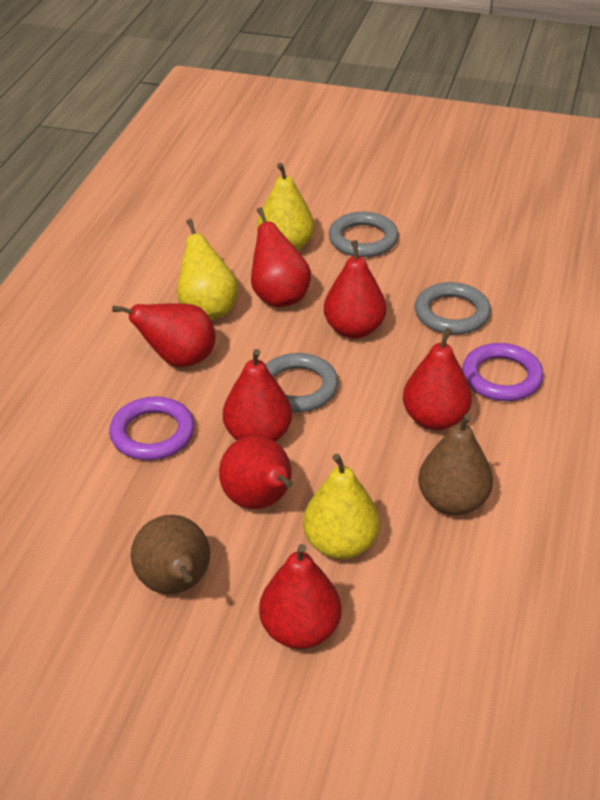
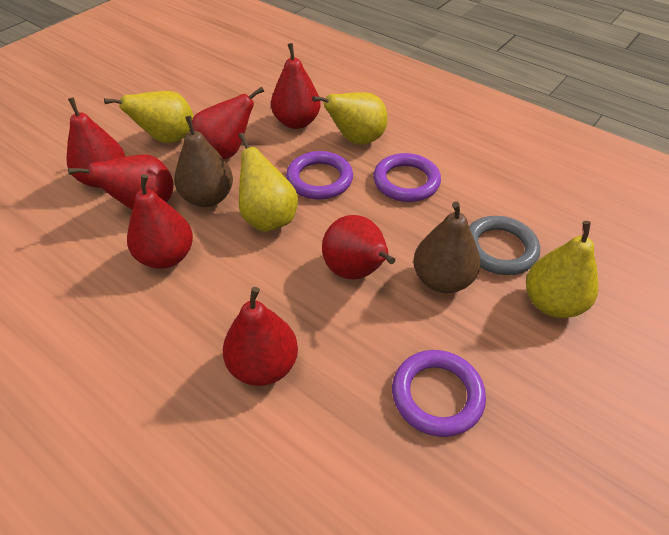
grey ring: 3 -> 1
purple ring: 2 -> 3
yellow pear: 3 -> 4

